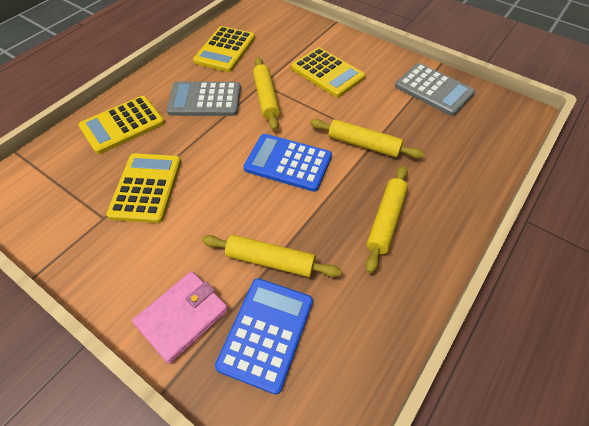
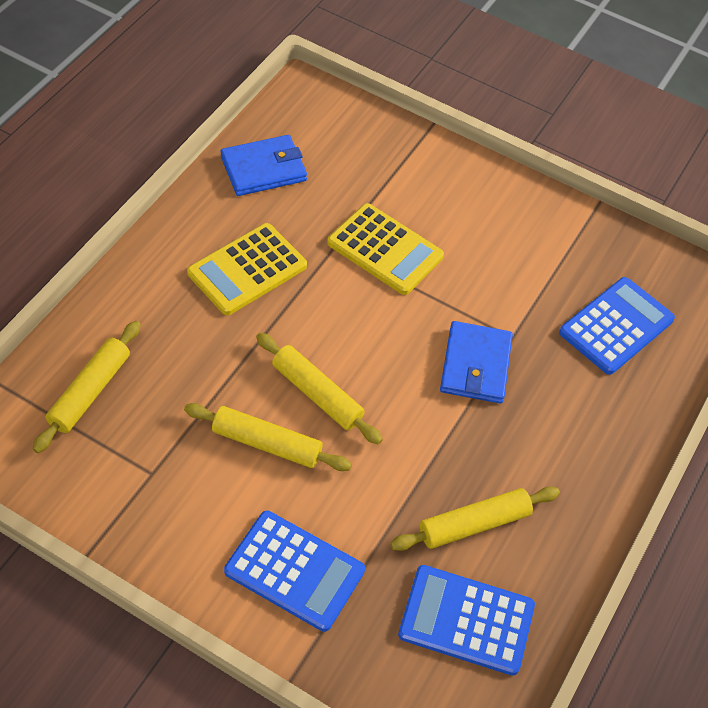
blue calculator: 2 -> 3
blue wallet: 0 -> 2
grey calculator: 2 -> 0
pink wallet: 1 -> 0
yellow calculator: 4 -> 2

